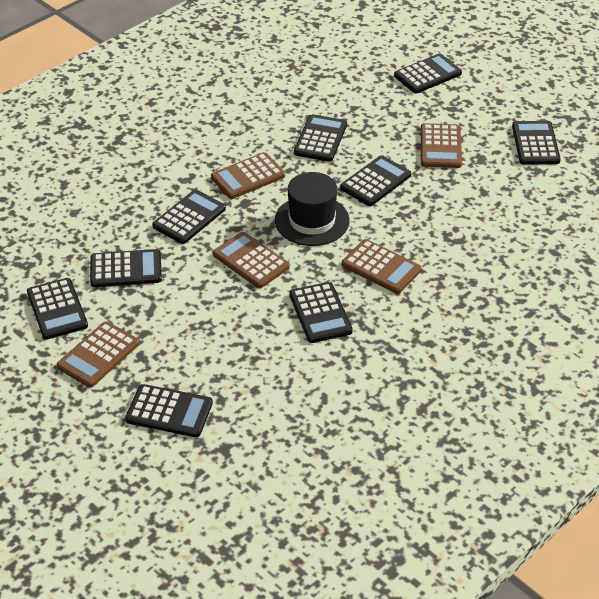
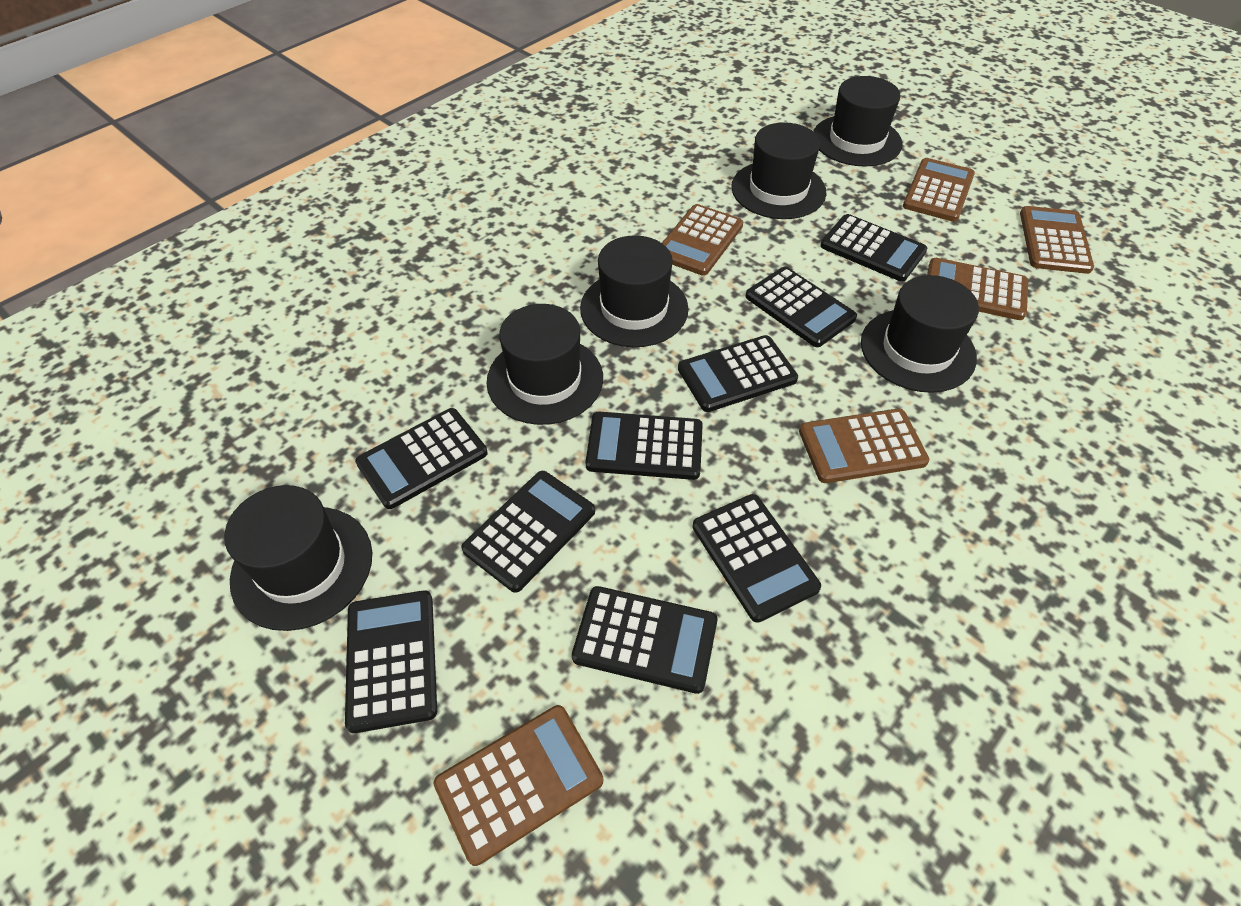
black hat: 1 -> 6
brown calculator: 5 -> 6

